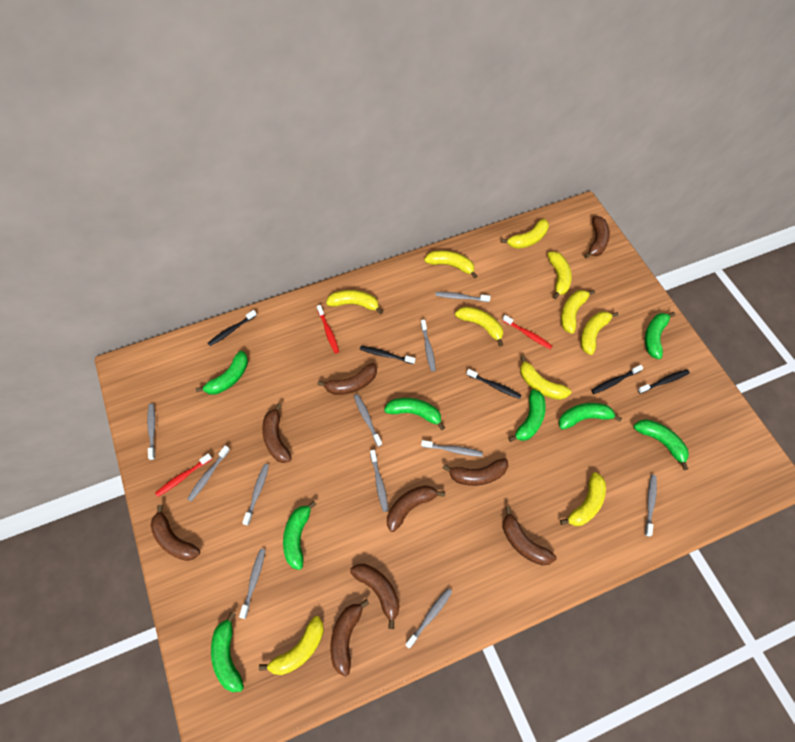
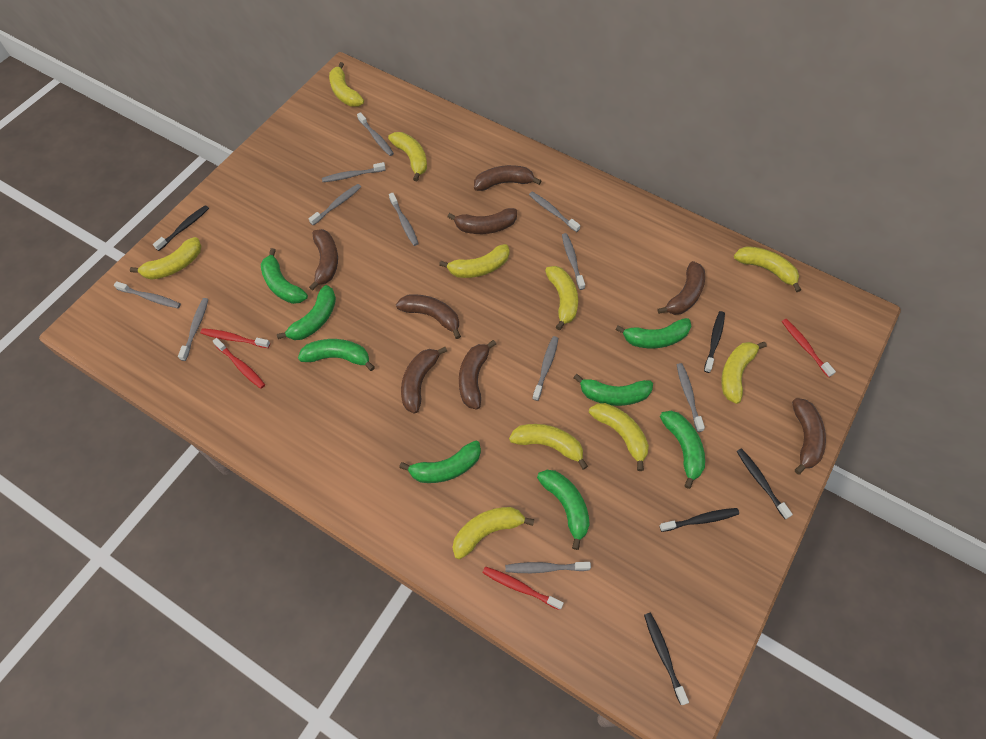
brown banana: 9 -> 8
red toothbrush: 3 -> 4

